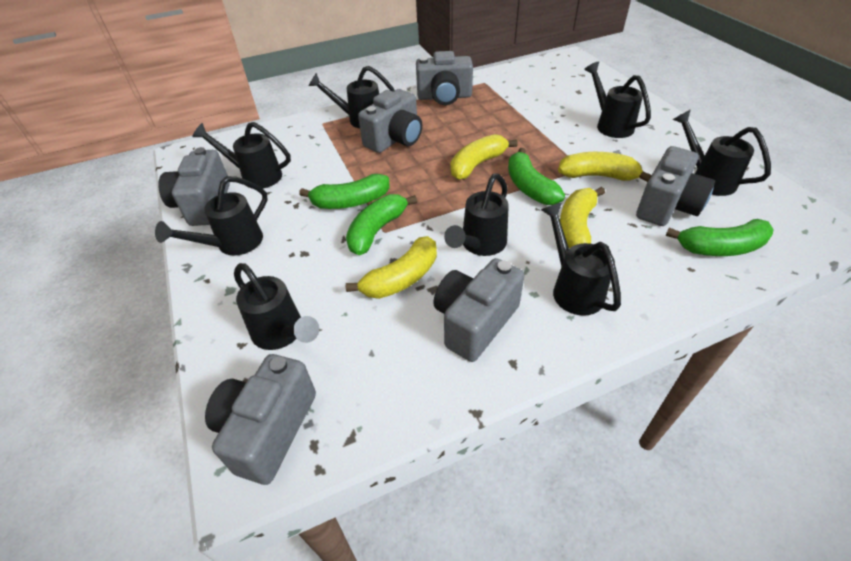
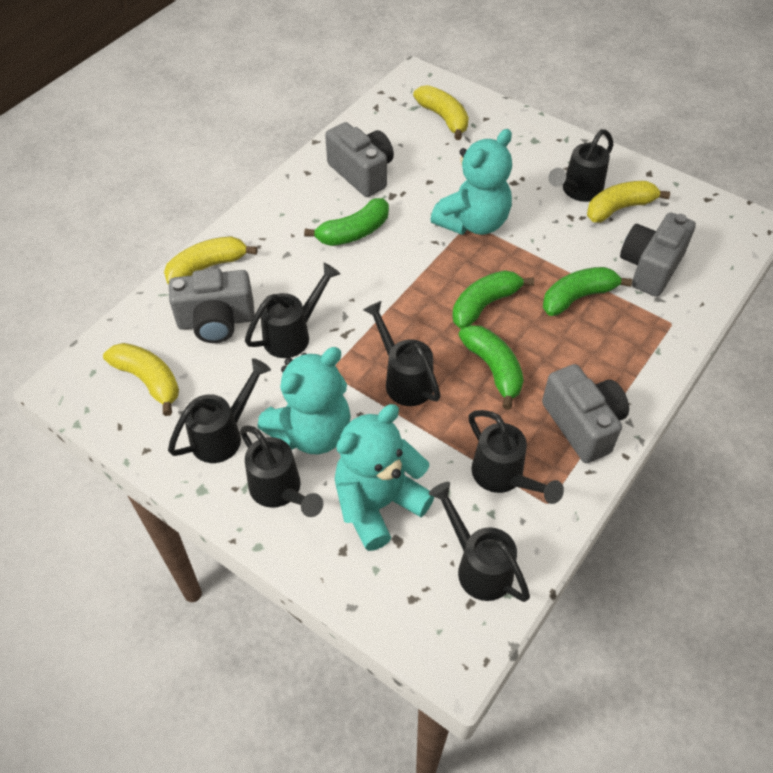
black watering can: 8 -> 7
grey camera: 6 -> 4
turquoise teddy bear: 0 -> 3

